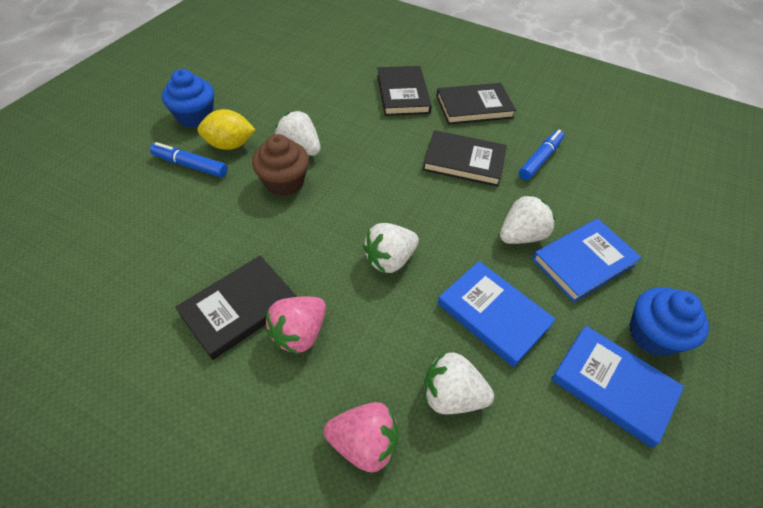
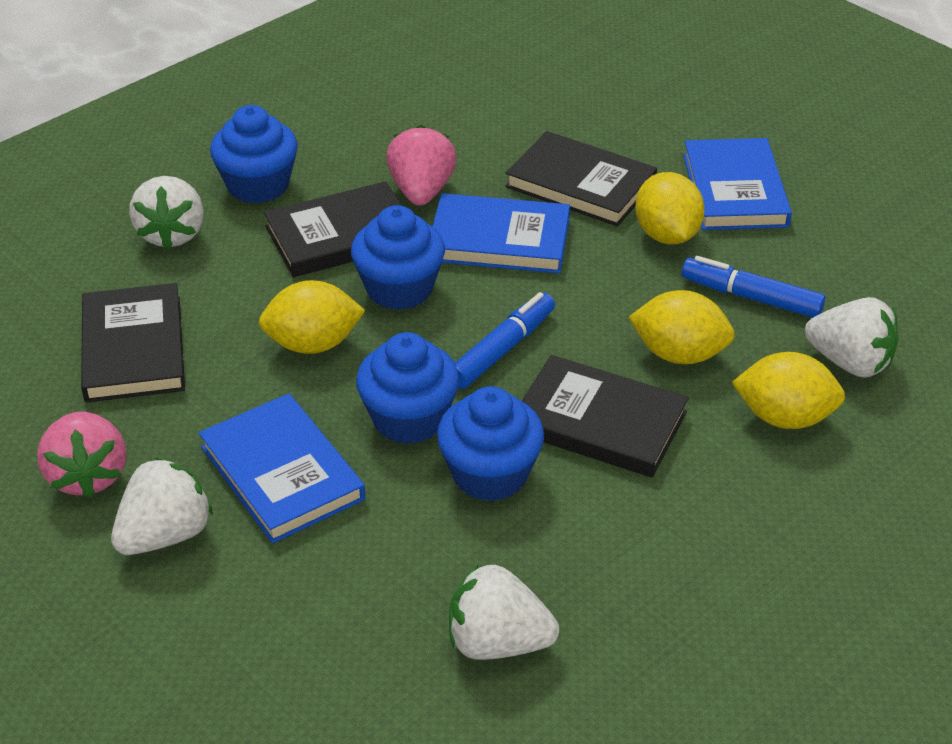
blue cupcake: 2 -> 4
brown cupcake: 1 -> 0
yellow lemon: 1 -> 4

